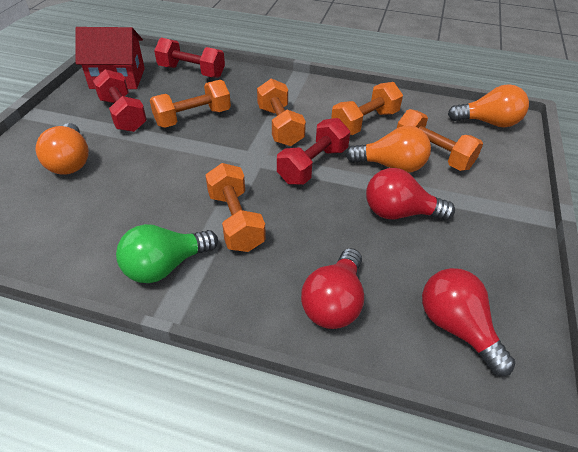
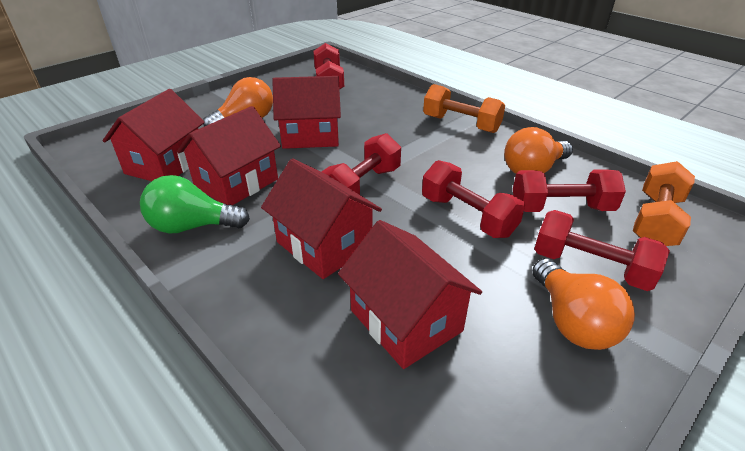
orange dumbbell: 5 -> 2
red dumbbell: 3 -> 5
red house: 1 -> 5
red light bulb: 3 -> 0

